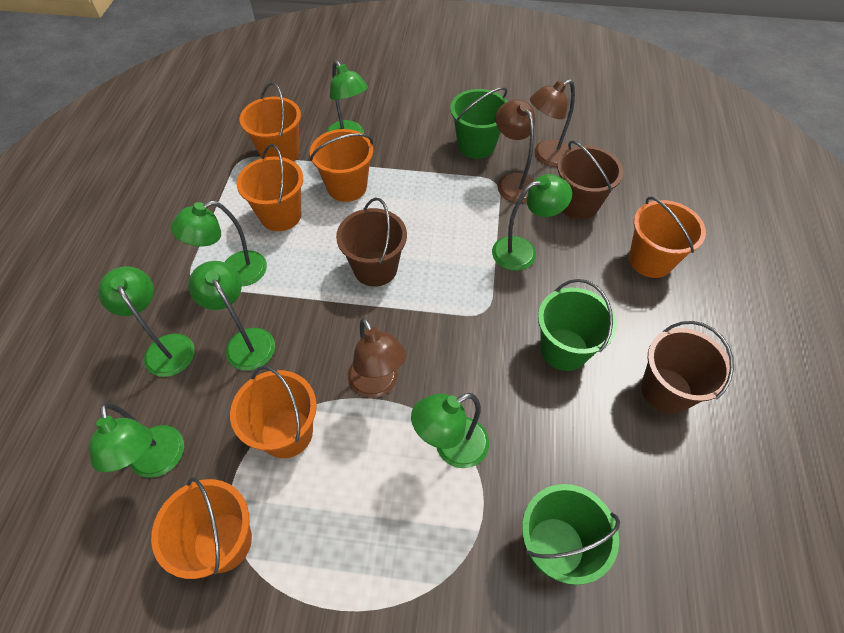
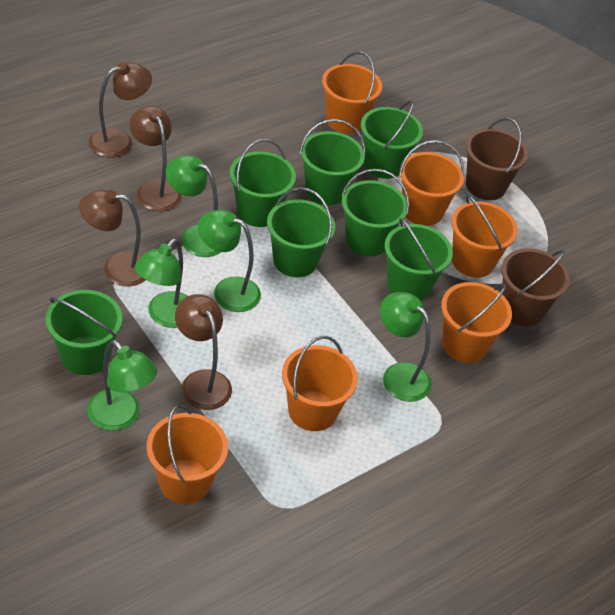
brown bucket: 3 -> 2
brown lamp: 3 -> 4
green bucket: 3 -> 7
green lamp: 7 -> 5

